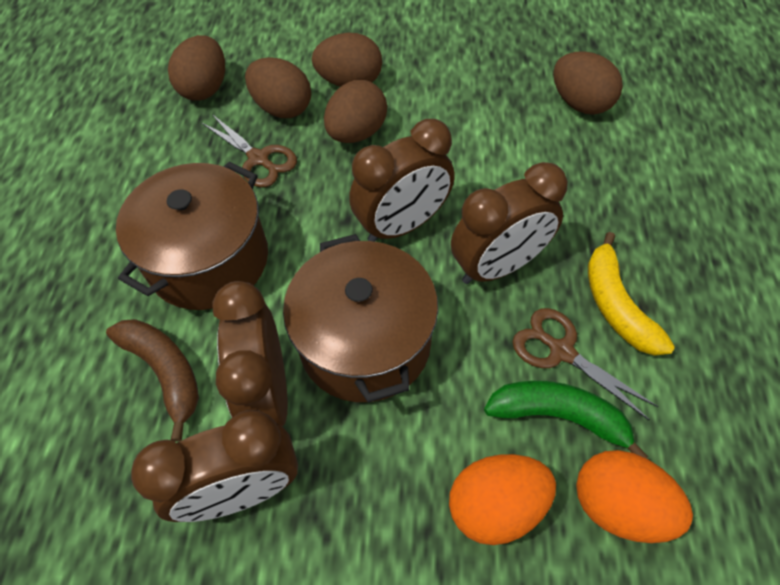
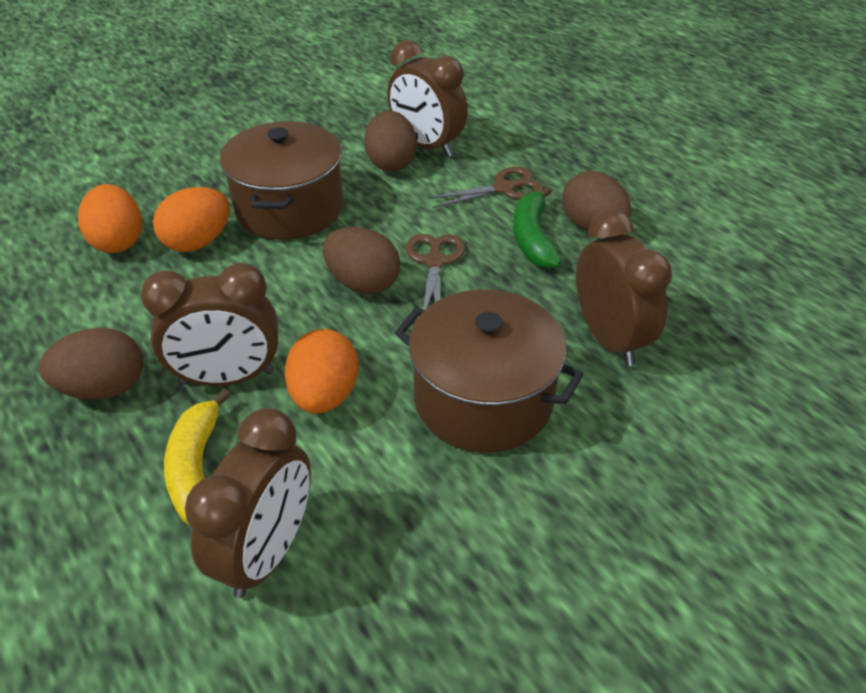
brown banana: 1 -> 0
brown egg: 5 -> 4
orange egg: 2 -> 3

